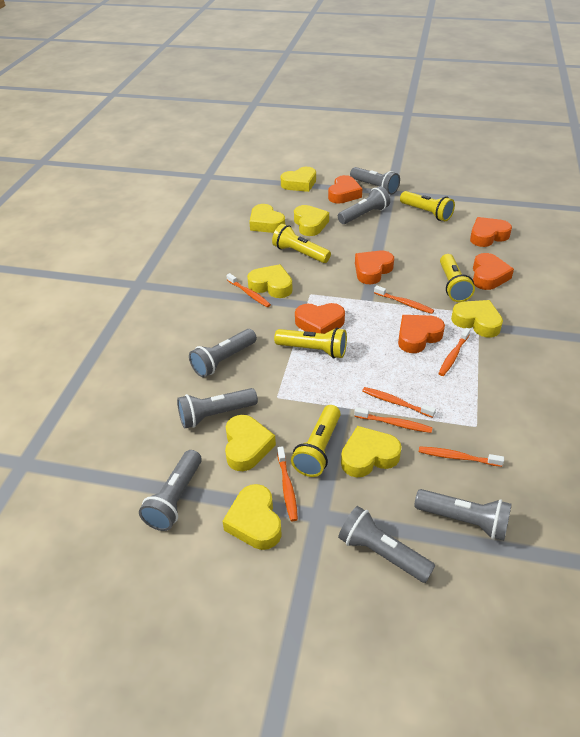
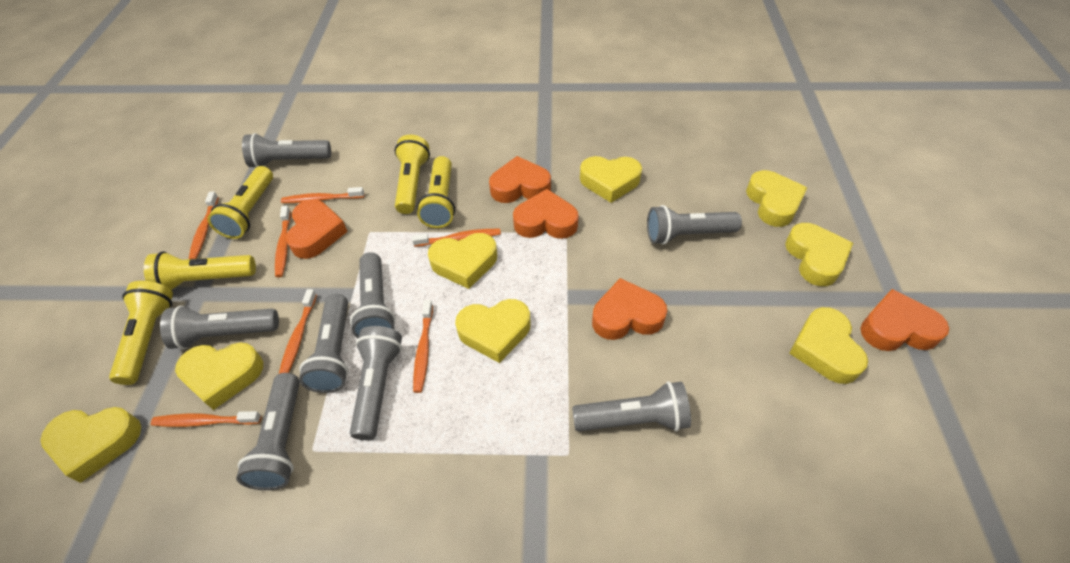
grey flashlight: 7 -> 8
orange heart: 6 -> 5

